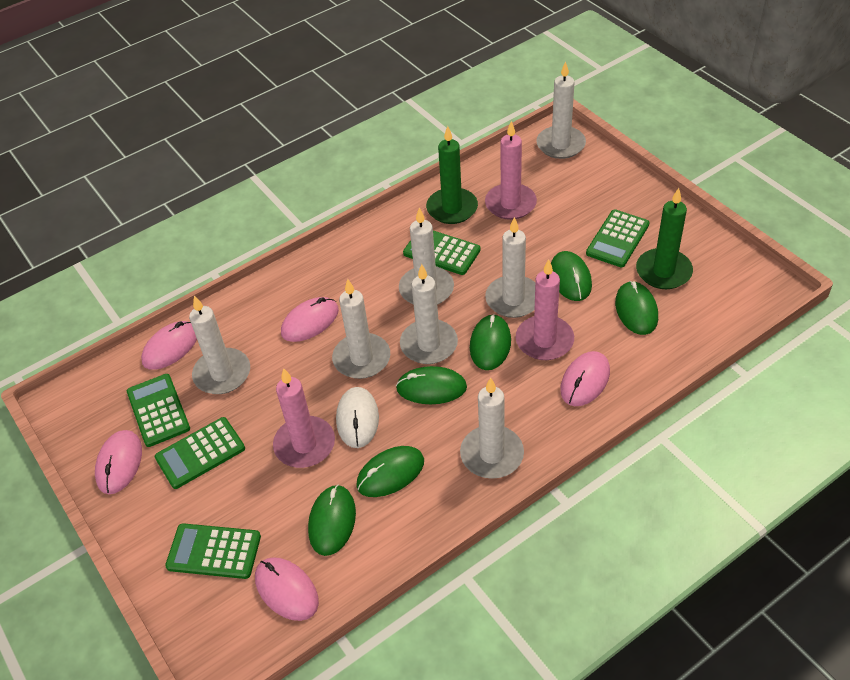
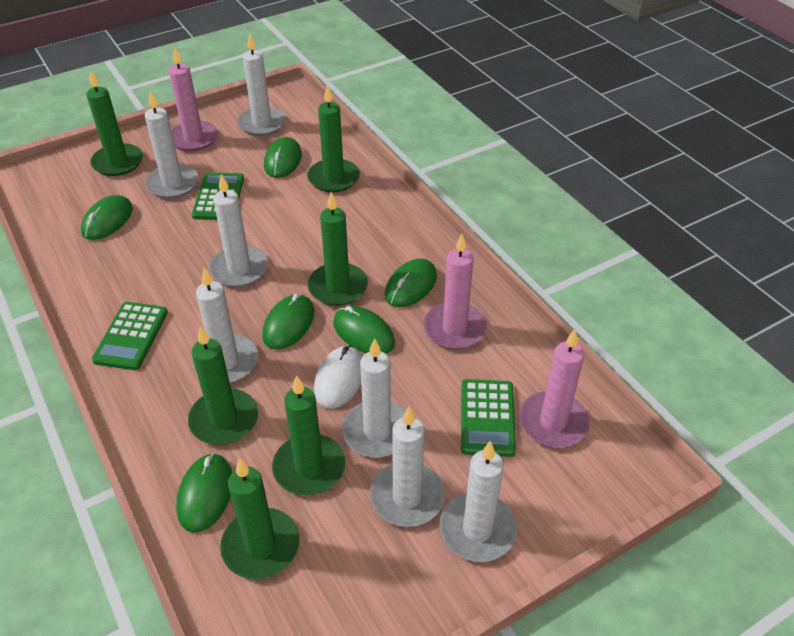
green calculator: 5 -> 3
green candle: 2 -> 6
pink mouse: 5 -> 0

